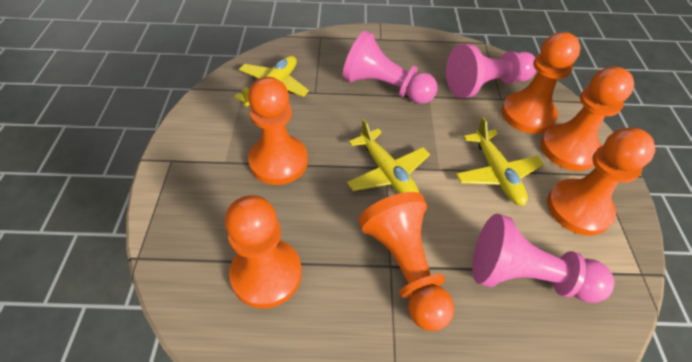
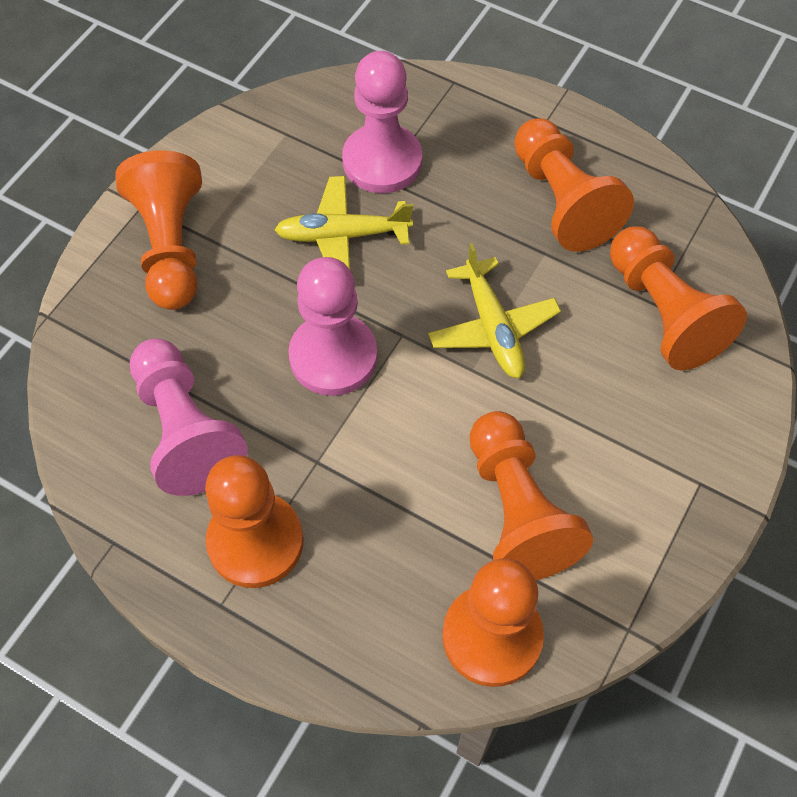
yellow plane: 3 -> 2

